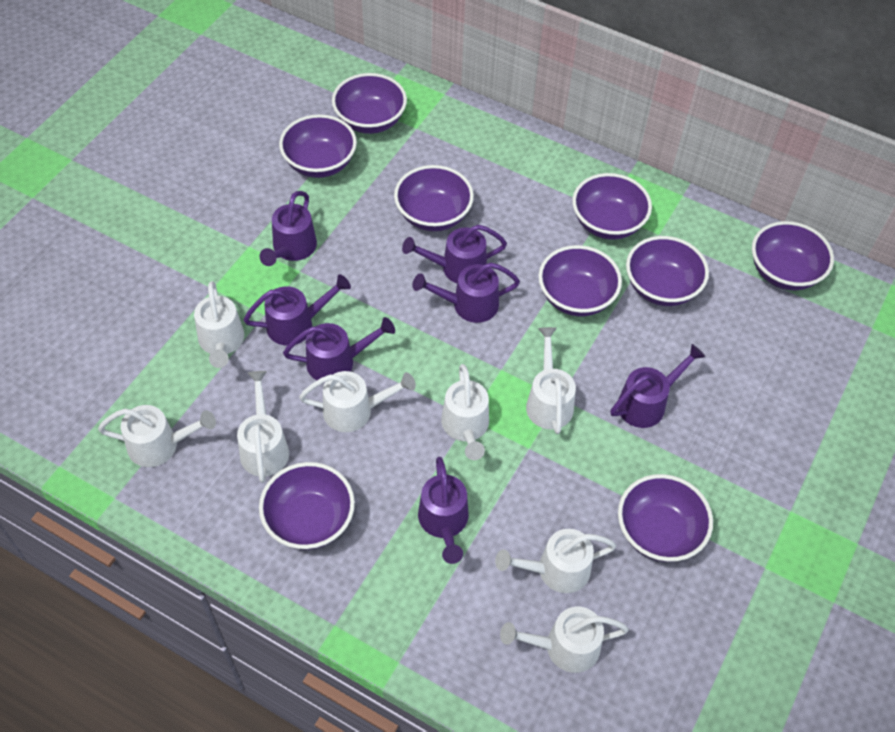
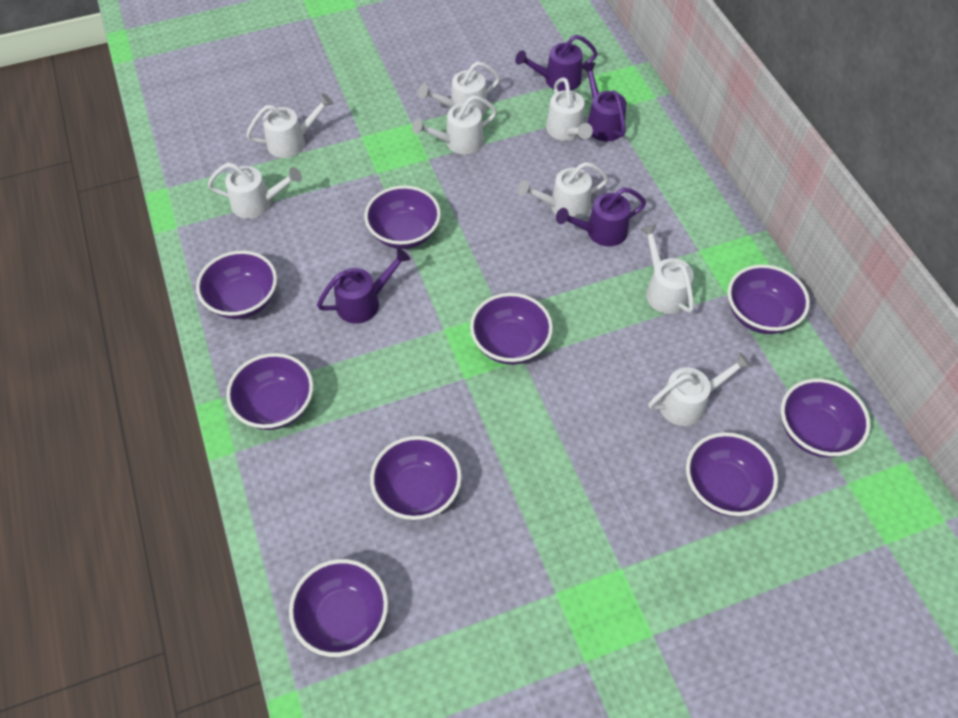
purple watering can: 7 -> 4

